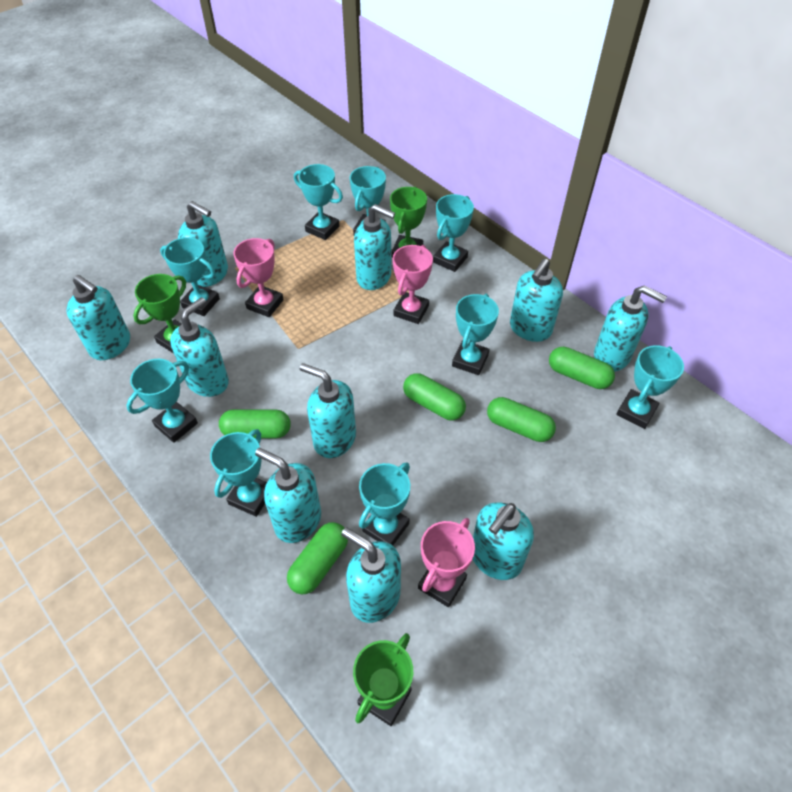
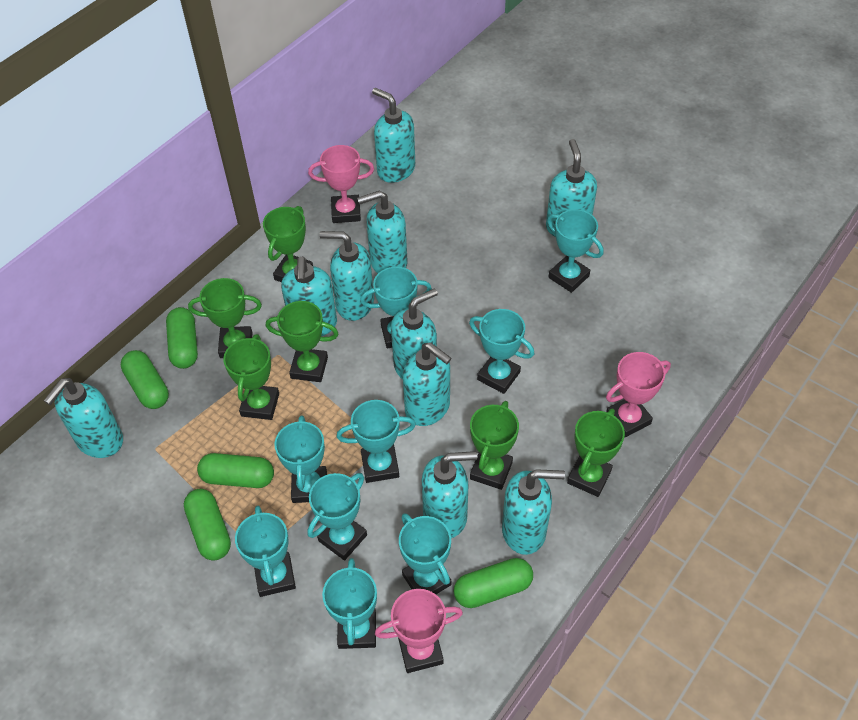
green trophy: 3 -> 6

